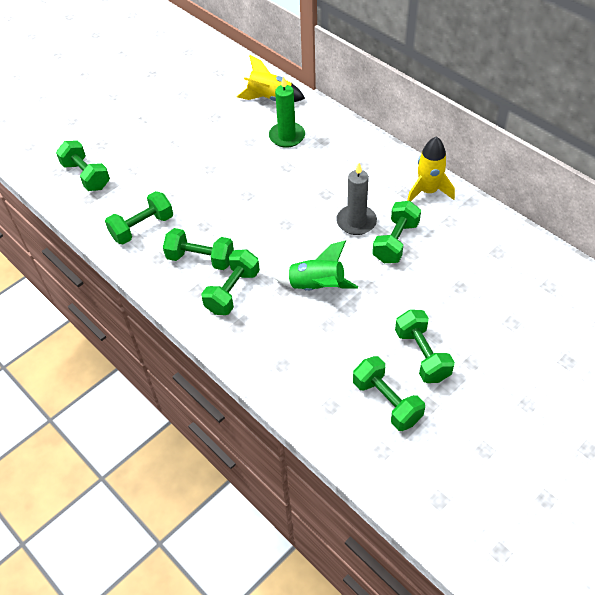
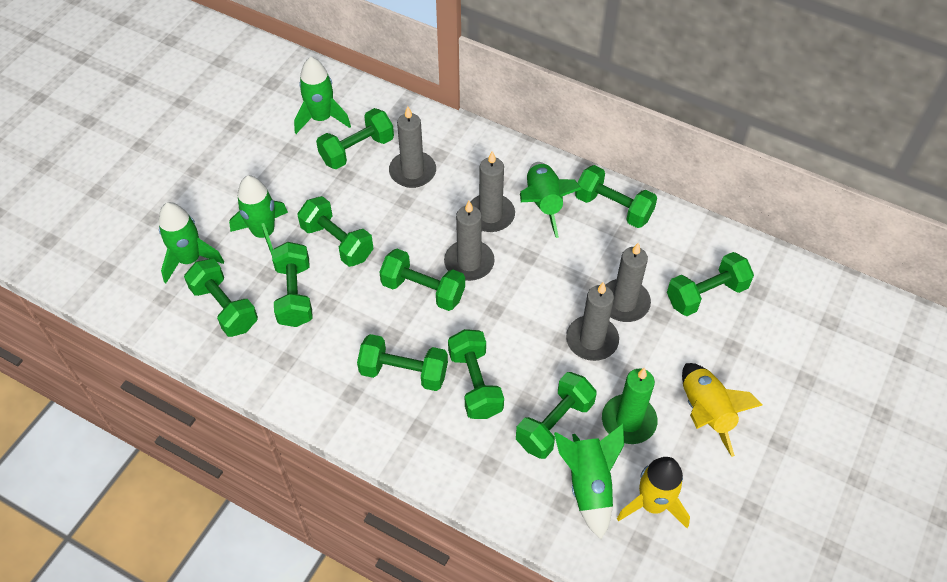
green dumbbell: 7 -> 10
green rocket: 1 -> 5
grey candle: 1 -> 5

